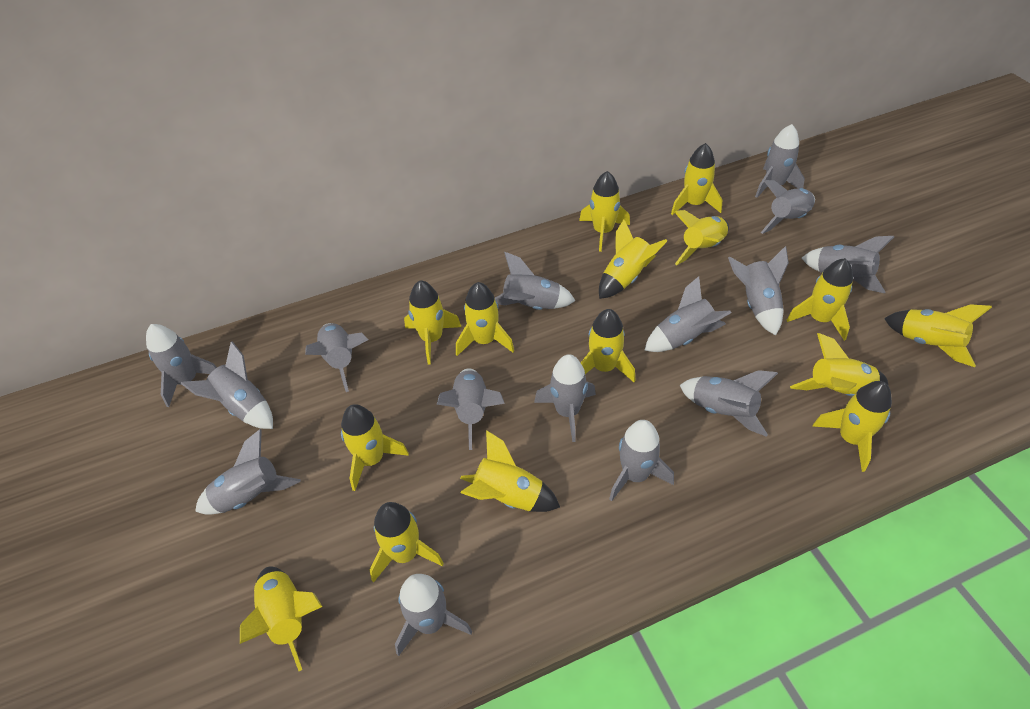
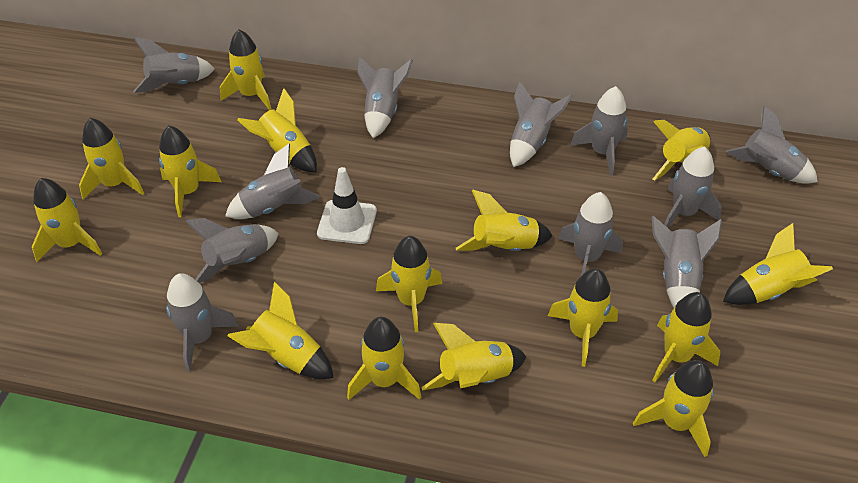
grey rocket: 15 -> 11
white traffic cone: 0 -> 1

